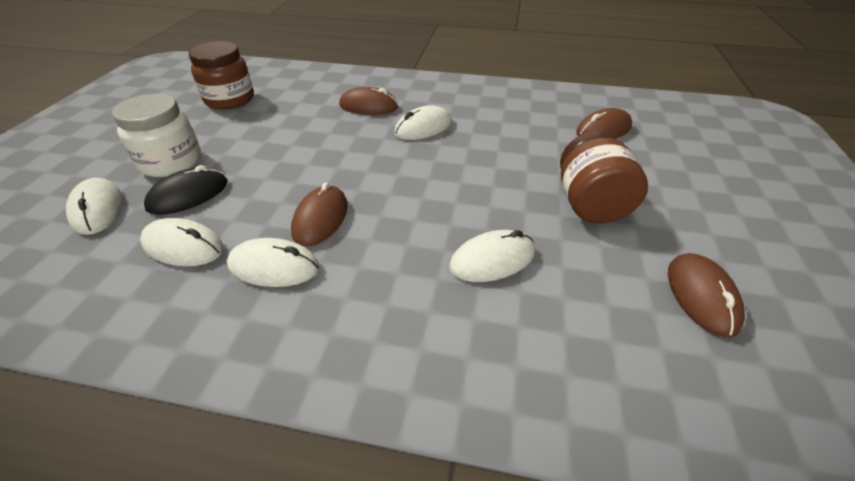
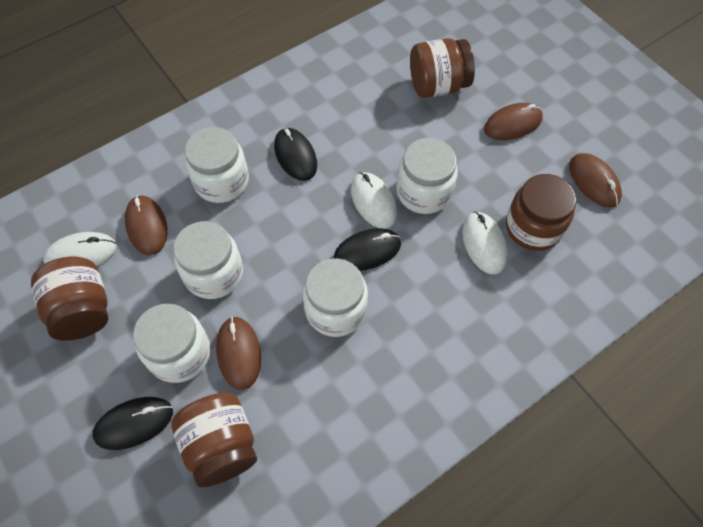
black mouse: 1 -> 3
brown jar: 2 -> 4
white jar: 1 -> 5
white mouse: 5 -> 3

